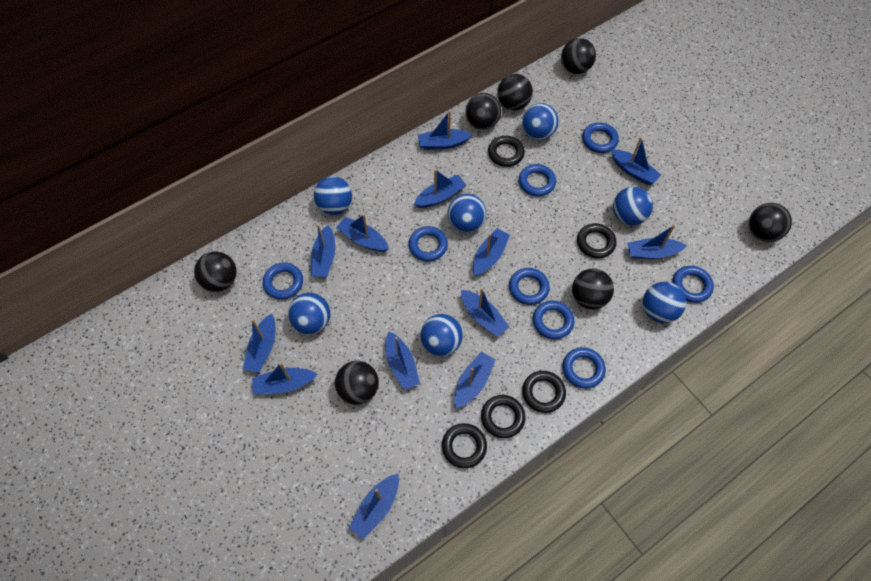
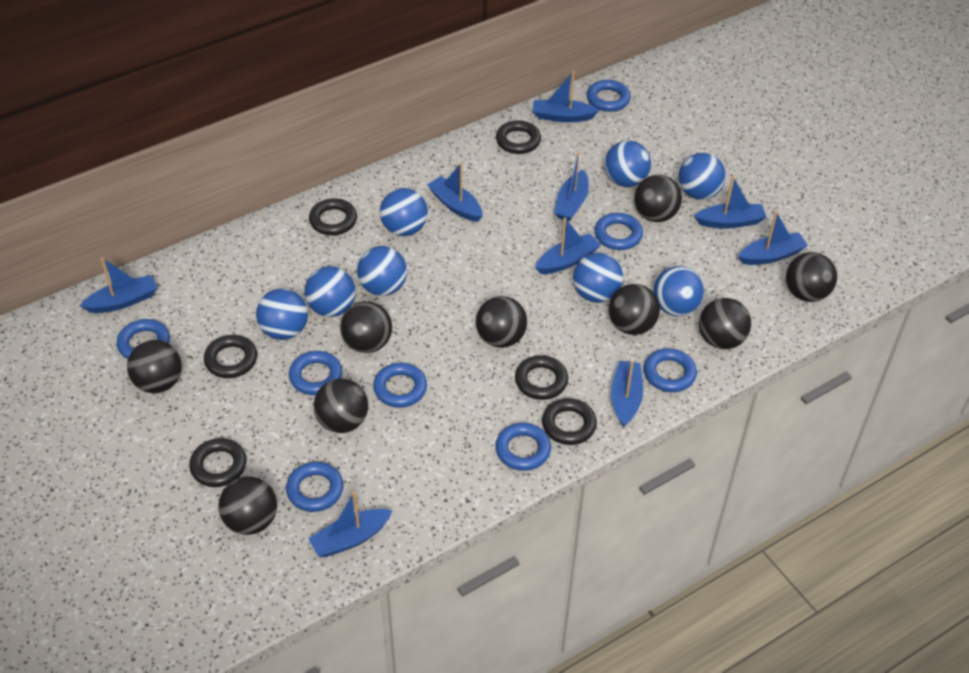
black ball: 7 -> 9
black ring: 5 -> 6
blue ball: 7 -> 8
blue boat: 13 -> 9

